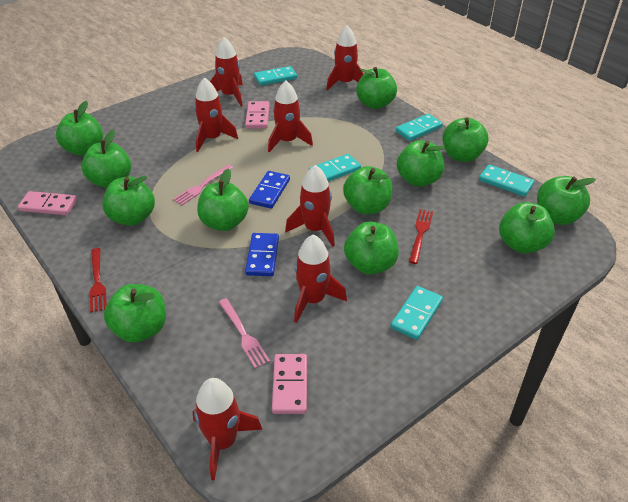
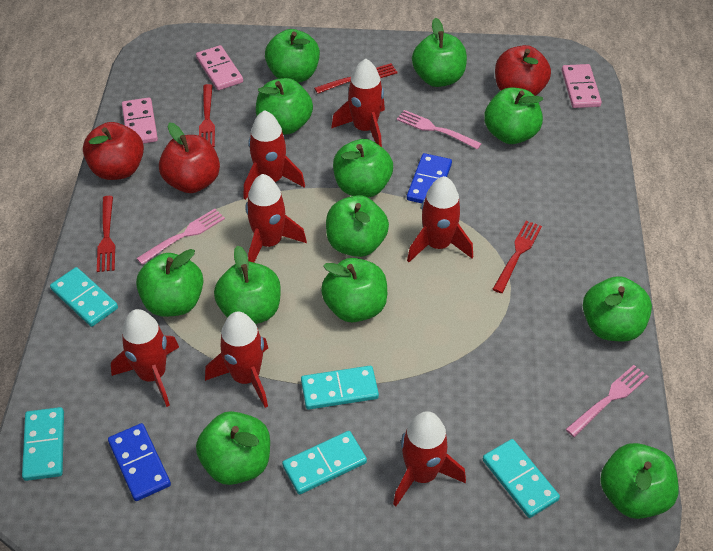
pink fork: 2 -> 3
red apple: 0 -> 3
red fork: 2 -> 4

